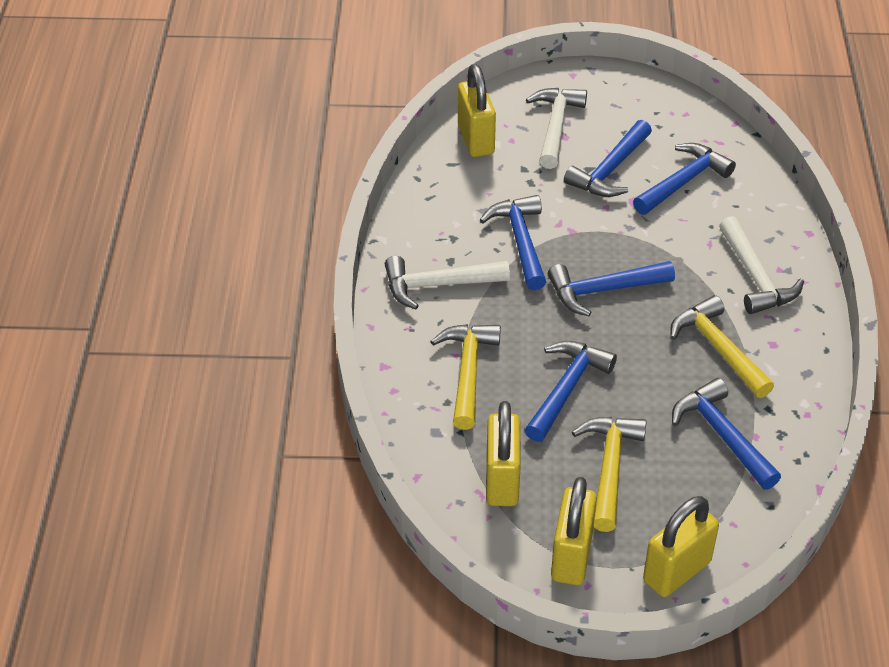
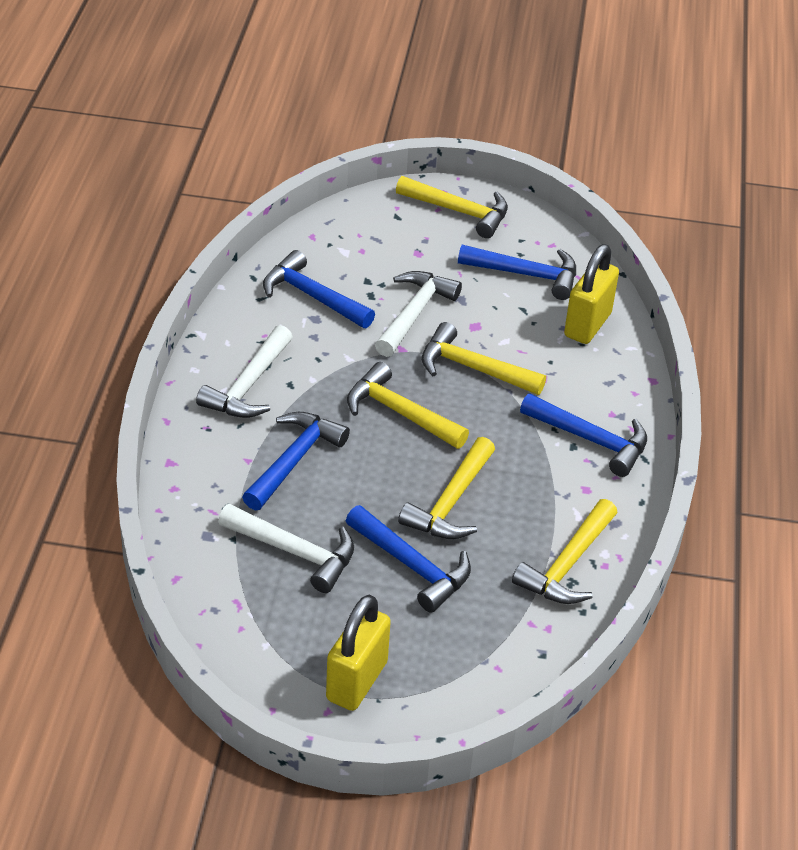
blue hammer: 6 -> 5
yellow hammer: 3 -> 5
yellow padlock: 4 -> 2

